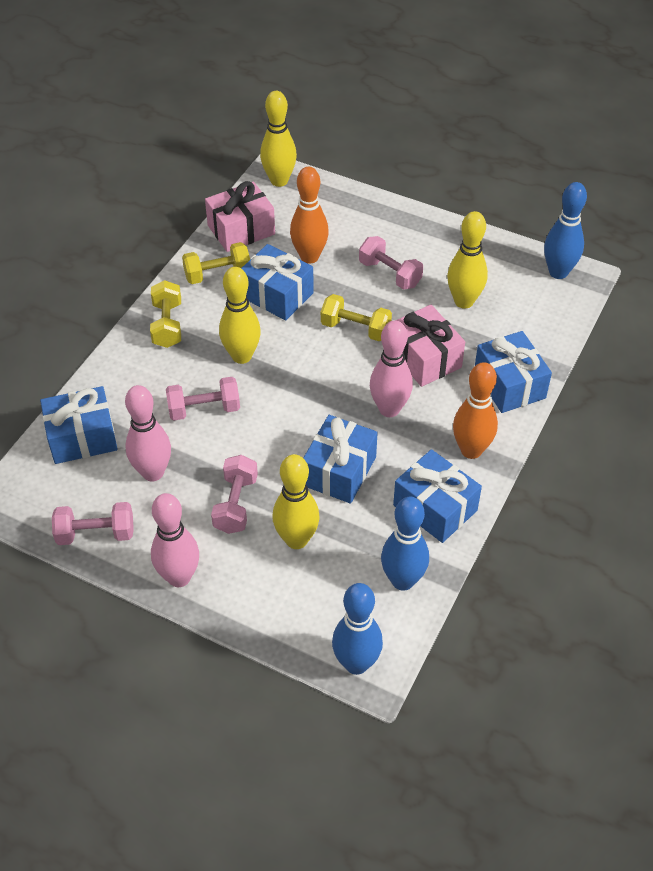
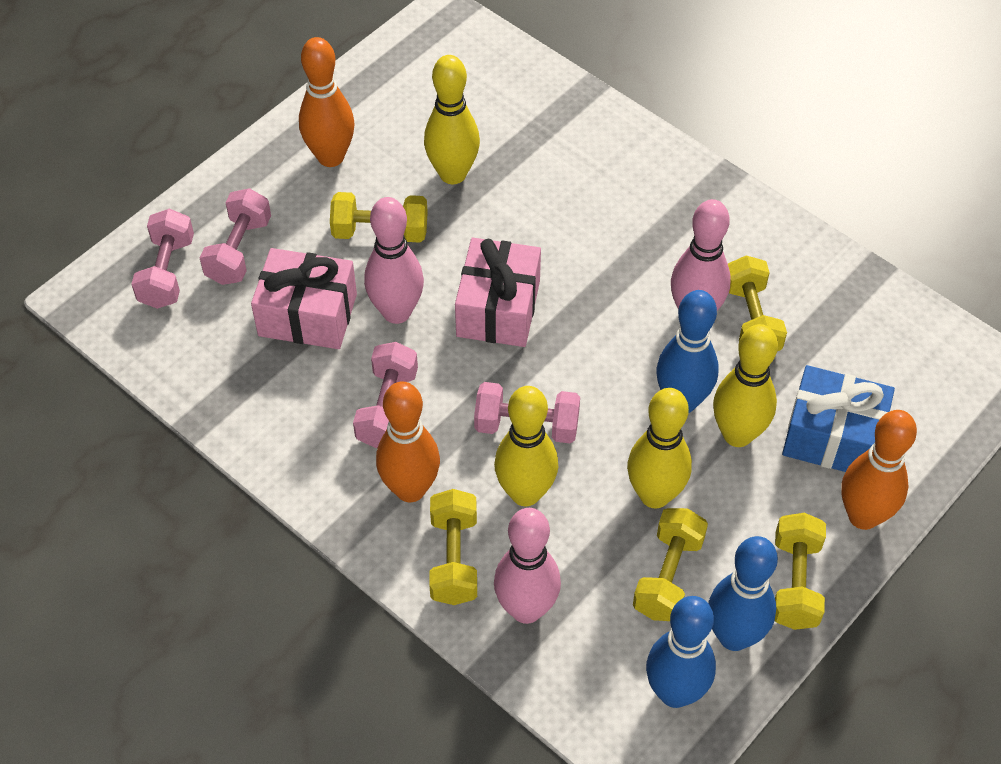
blue gift: 5 -> 1
orange bowling pin: 2 -> 3
yellow dumbbell: 3 -> 5

